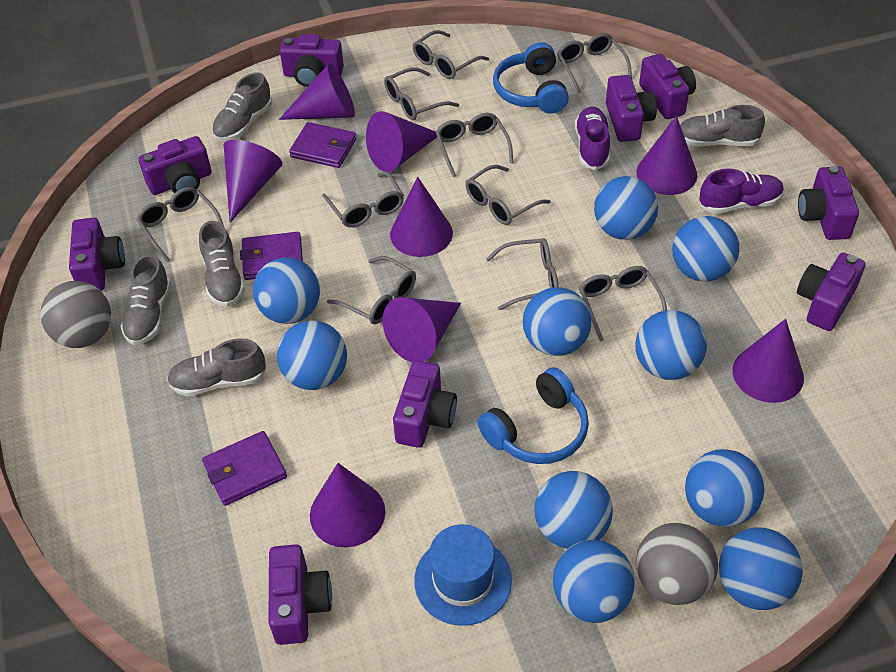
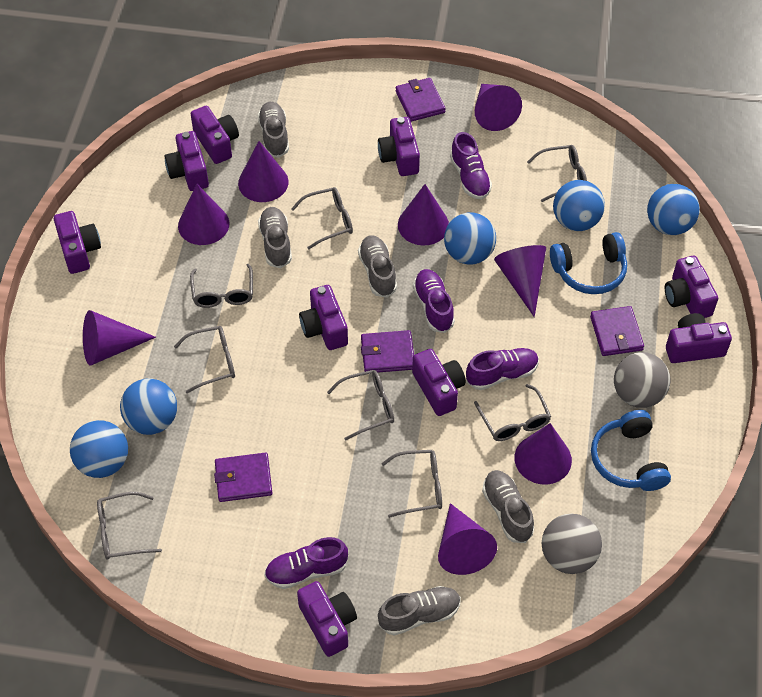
blue ball: 10 -> 5
blue hat: 1 -> 0
grey glasses: 10 -> 8
purple shoe: 2 -> 4
purple wallet: 3 -> 4

